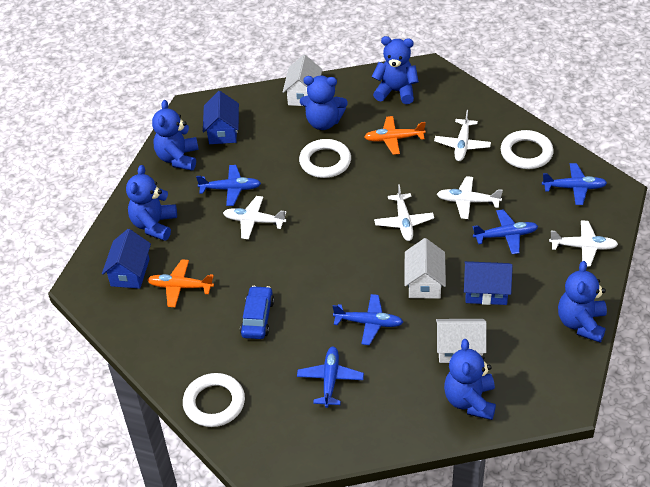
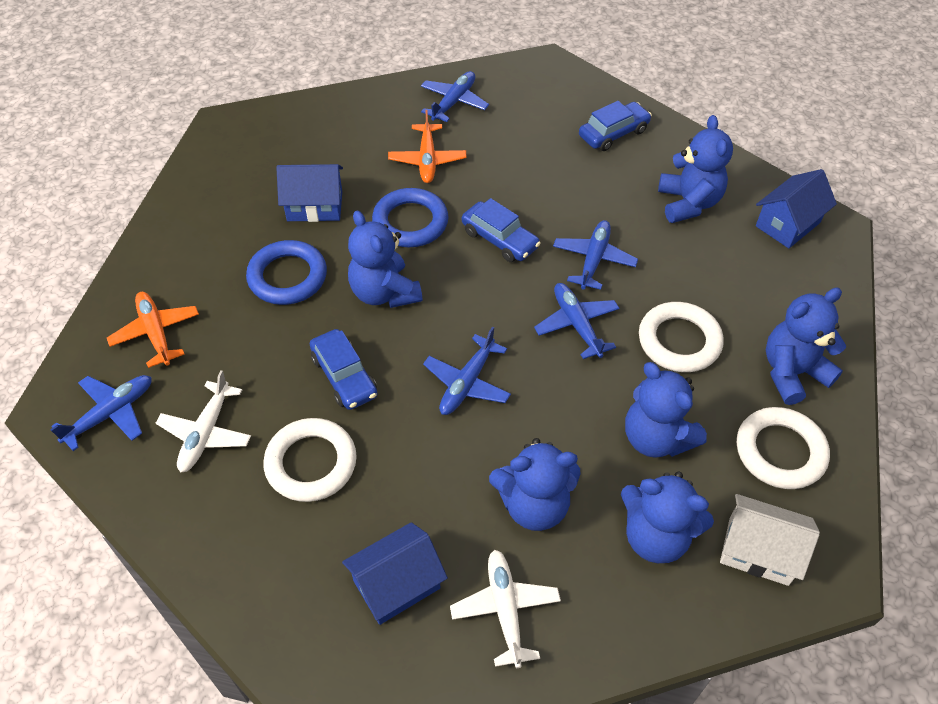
blue car: 1 -> 3
blue ring: 0 -> 2
white house: 3 -> 1
white plane: 5 -> 2

